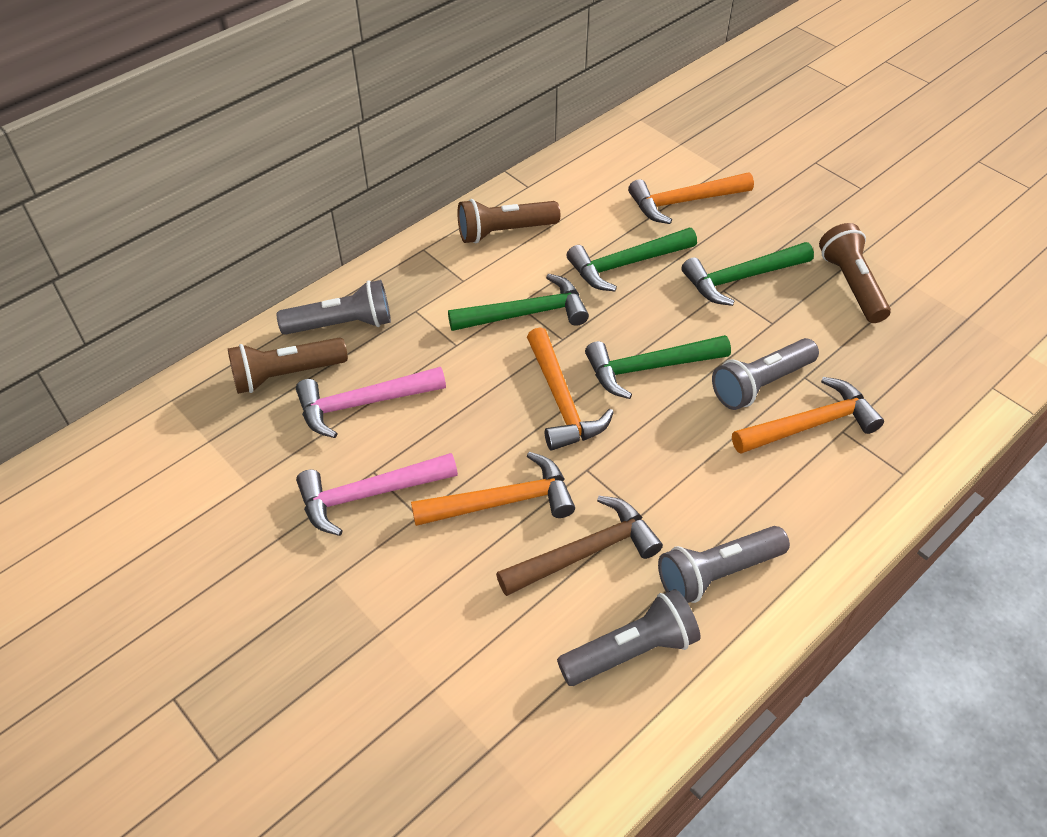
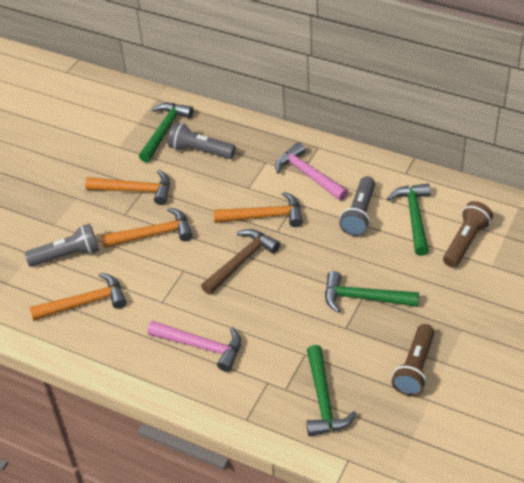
brown flashlight: 3 -> 2
grey flashlight: 4 -> 3

